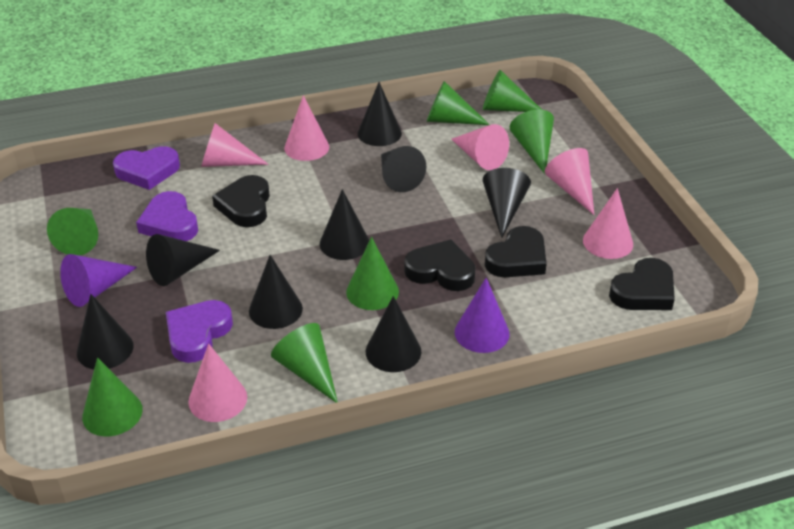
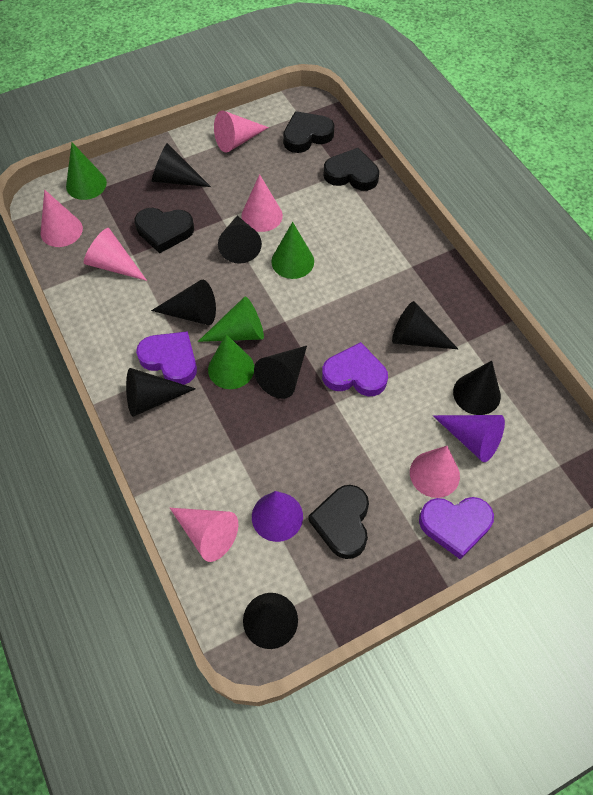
green cone: 7 -> 4

